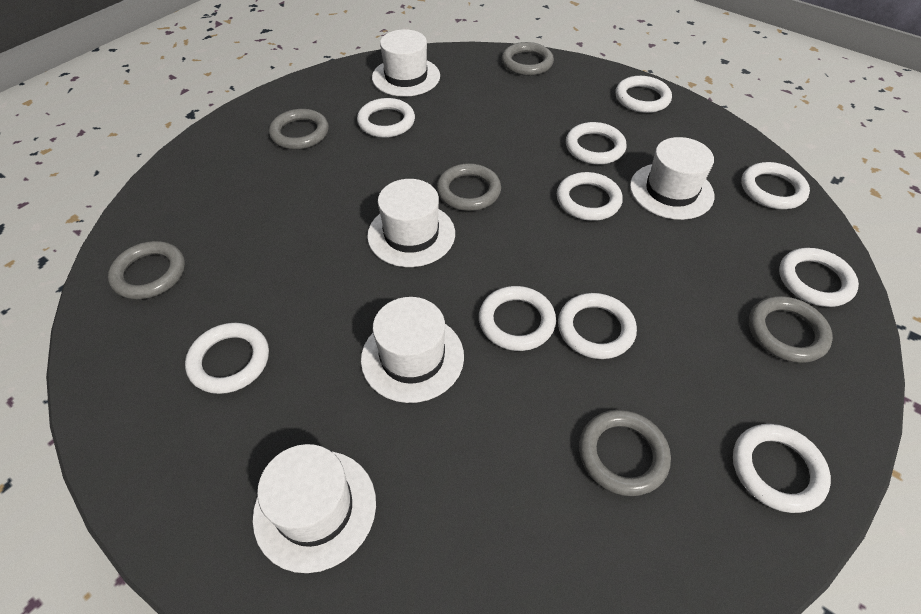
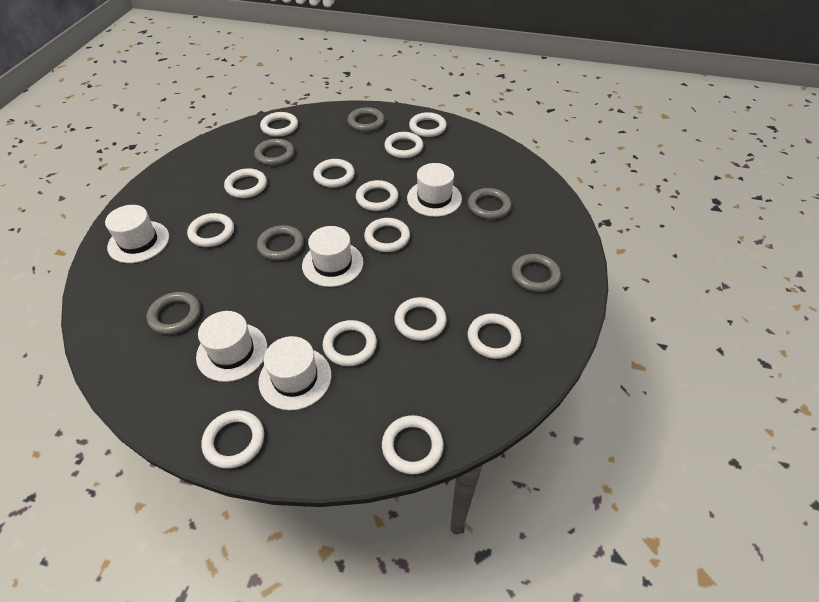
white ring: 10 -> 13

